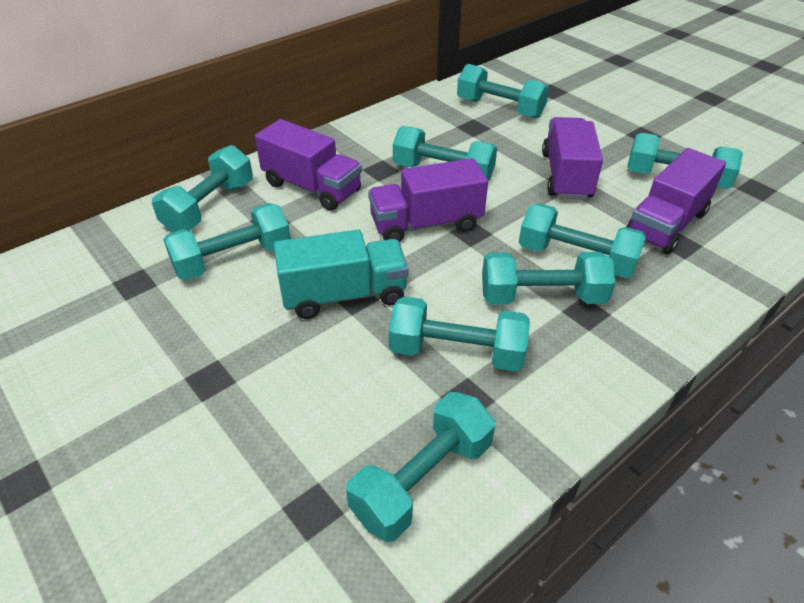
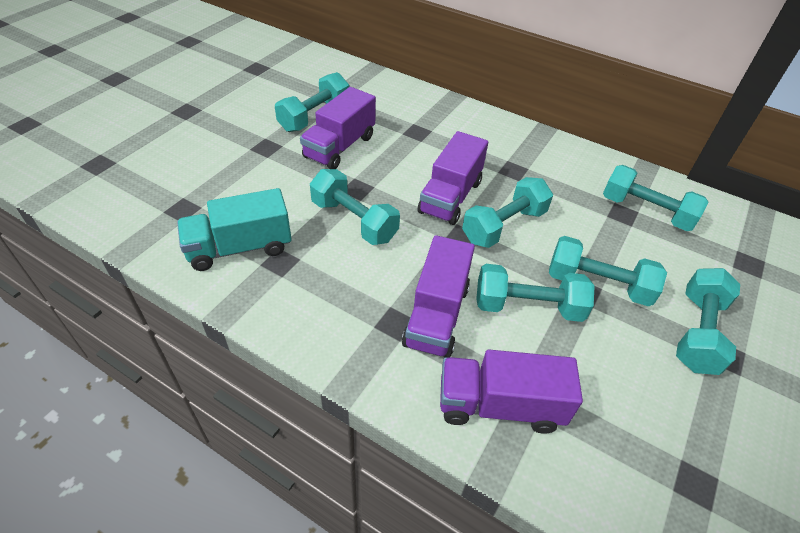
turquoise dumbbell: 9 -> 7

